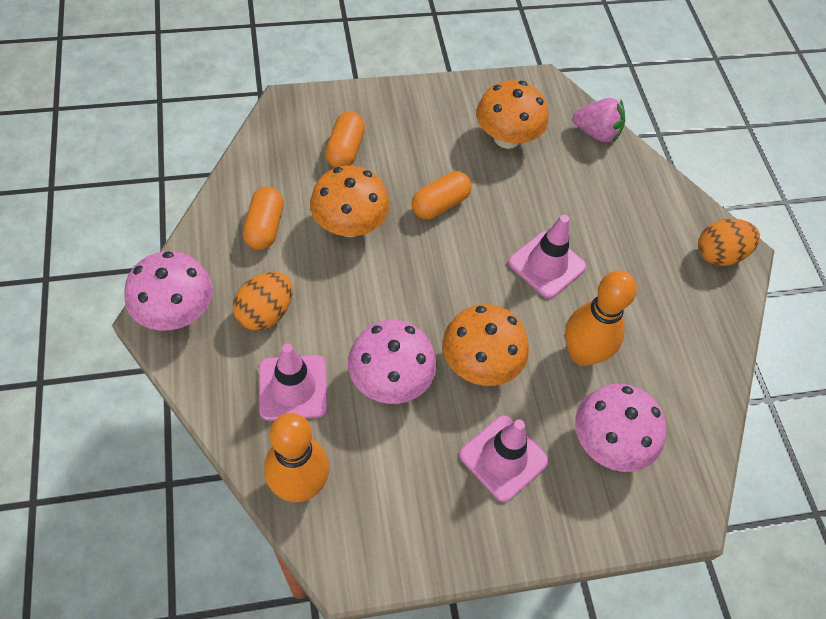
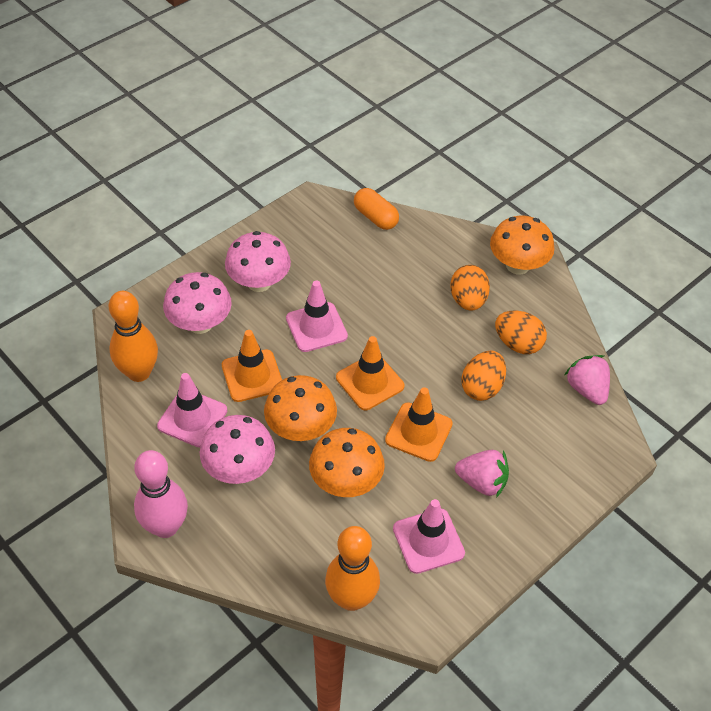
orange capsule: 3 -> 1
orange egg: 2 -> 3
orange traffic cone: 0 -> 3
pink bowling pin: 0 -> 1
pink strawberry: 1 -> 2

